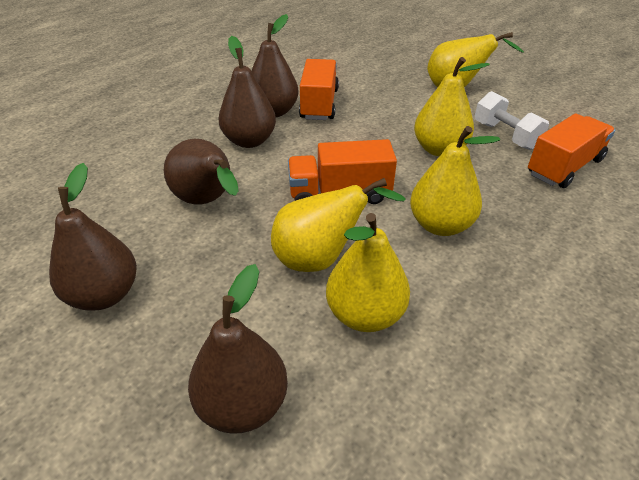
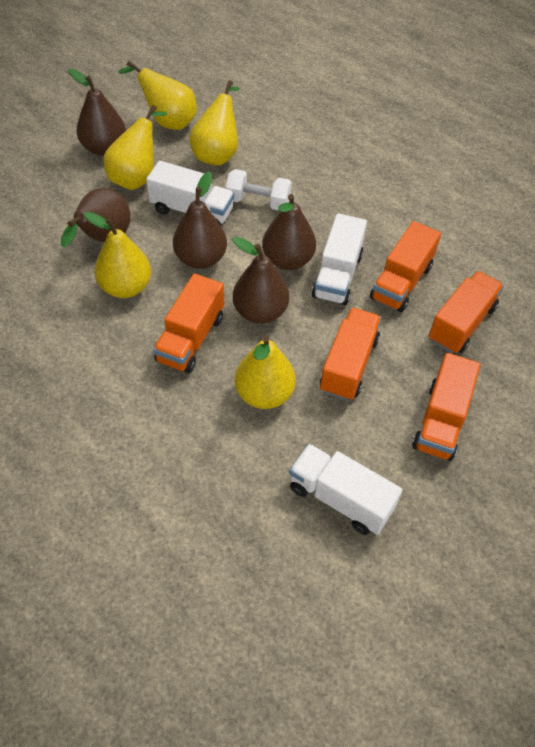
orange truck: 3 -> 5
white truck: 0 -> 3

